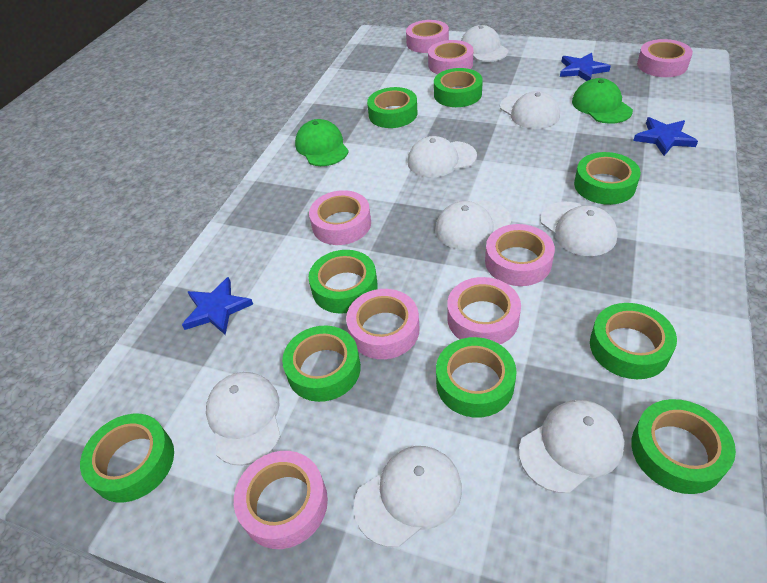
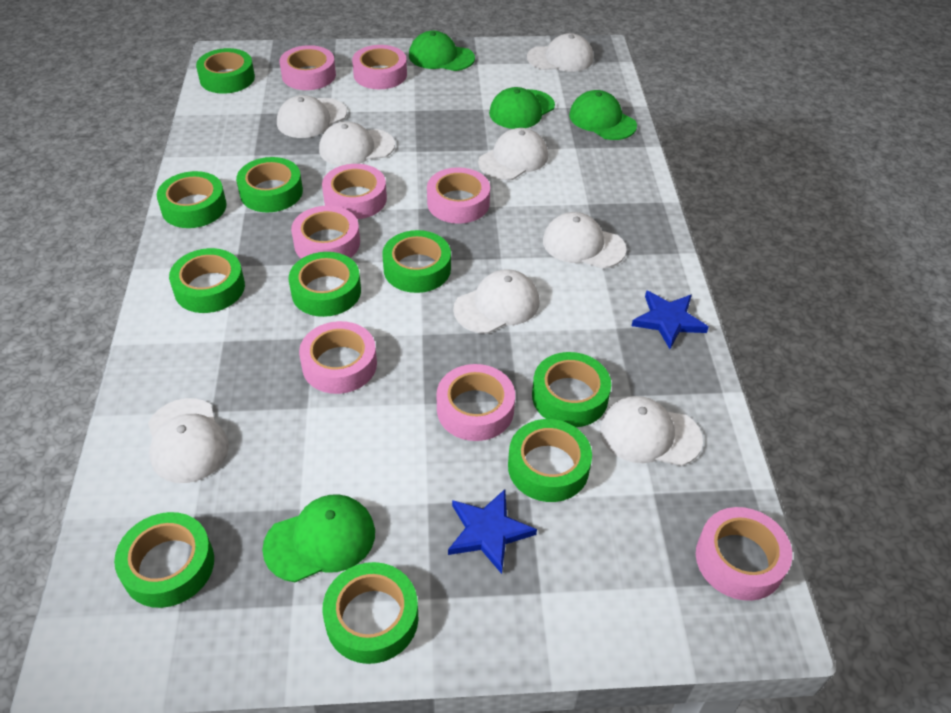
blue star: 3 -> 2
green cap: 2 -> 4
green tape: 9 -> 10

